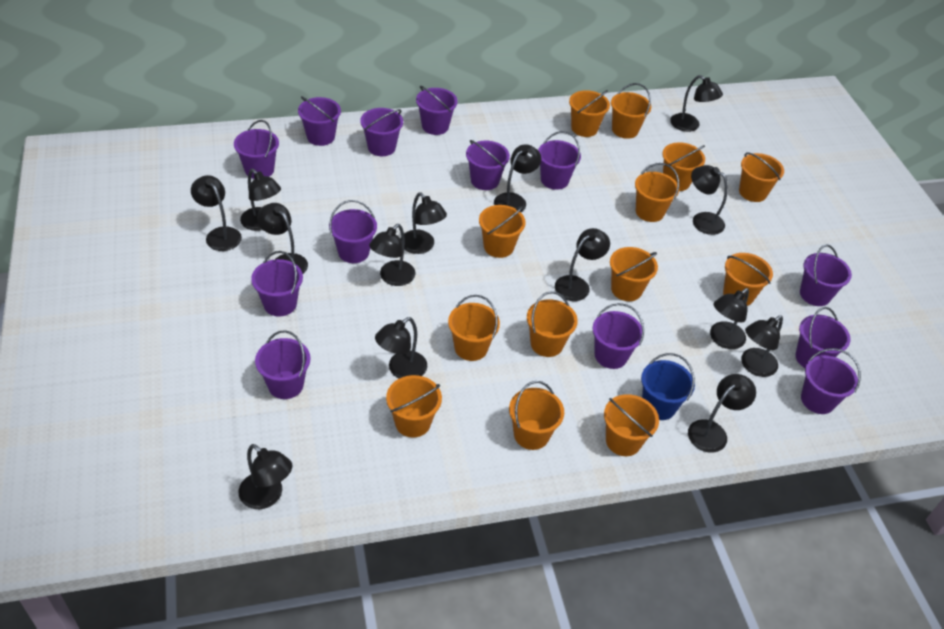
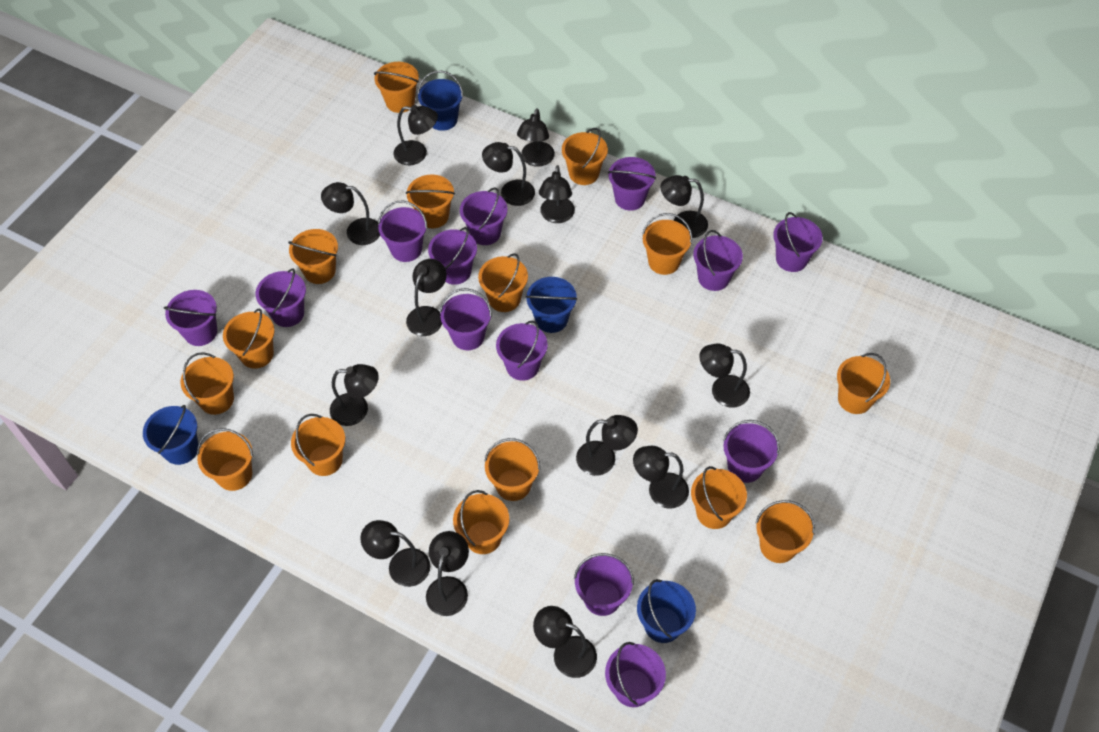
blue bucket: 1 -> 4
orange bucket: 13 -> 15

